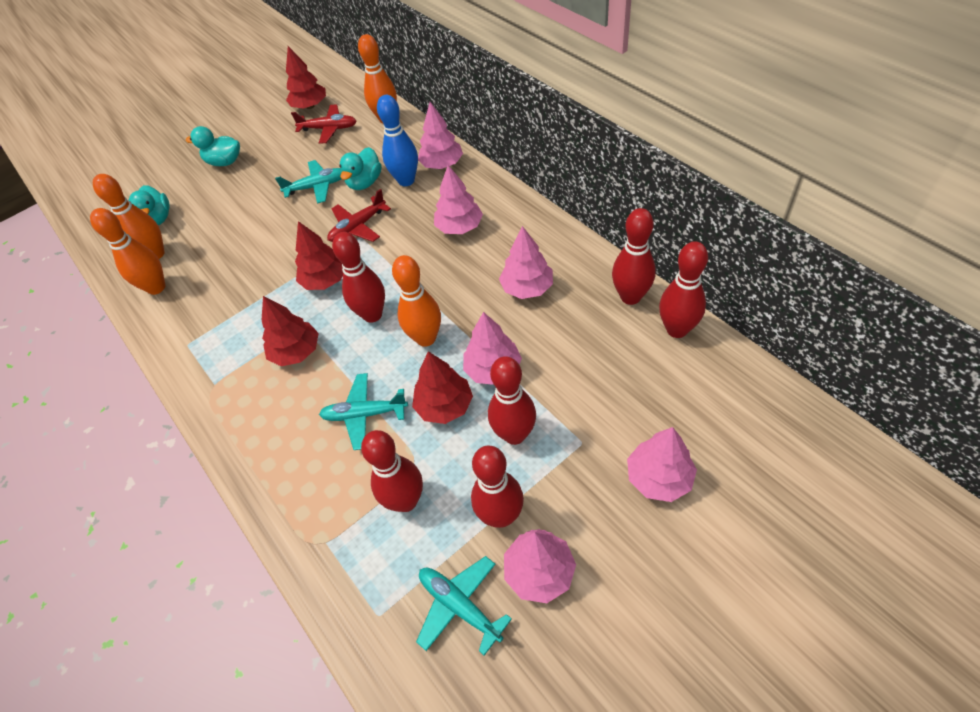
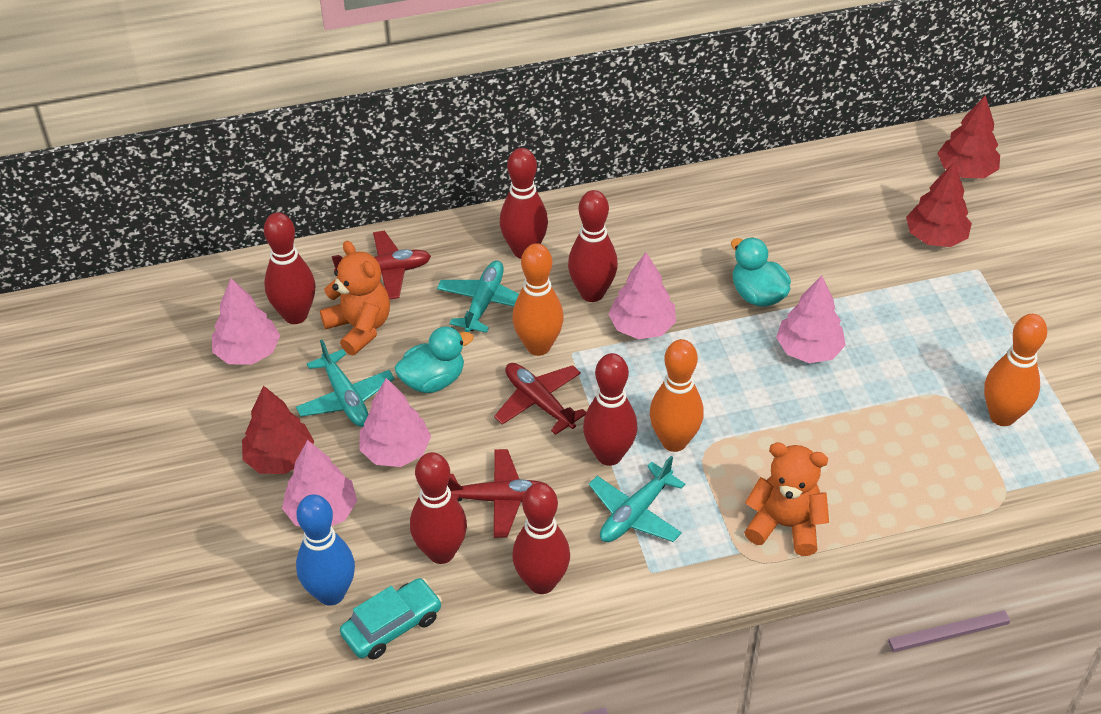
orange bowling pin: 4 -> 3
orange teddy bear: 0 -> 2
pink tree: 6 -> 5
red plane: 2 -> 3
red tree: 4 -> 3
turquoise car: 0 -> 1
turquoise duck: 3 -> 2

